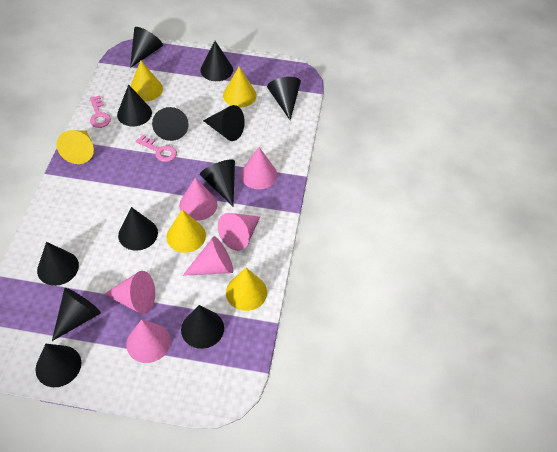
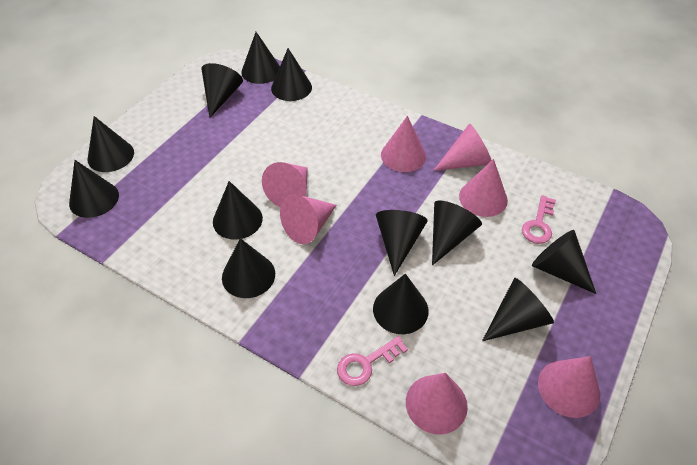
pink cone: 6 -> 7
yellow cone: 5 -> 0

